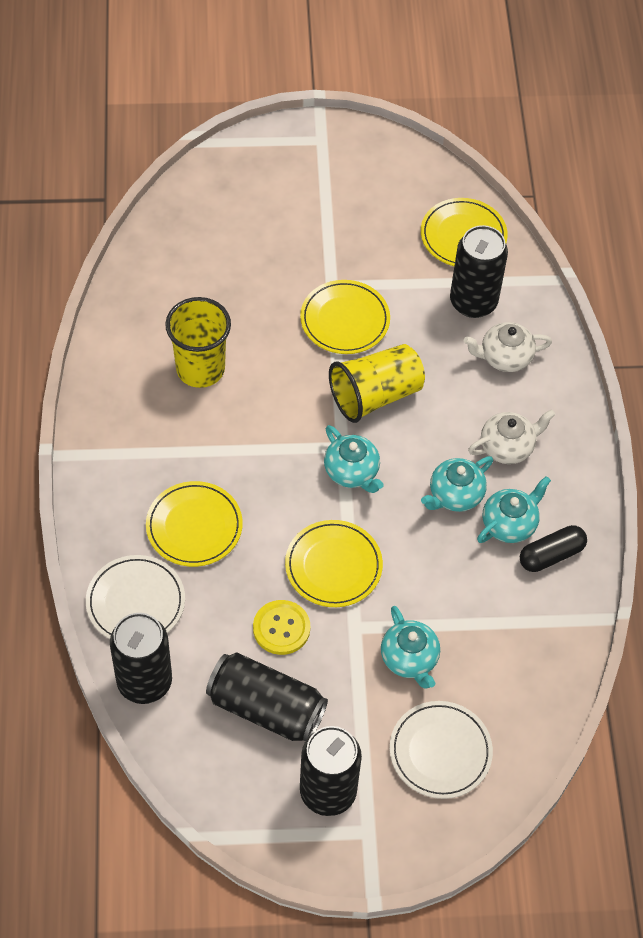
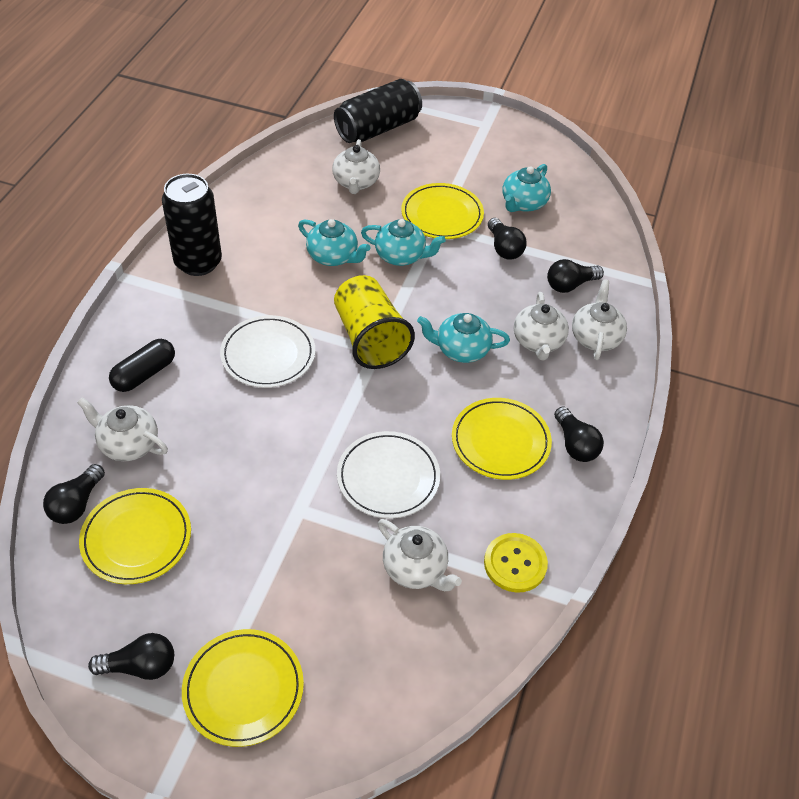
black can: 4 -> 2
black light bulb: 0 -> 5
white teapot: 2 -> 5
yellow cup: 2 -> 1

